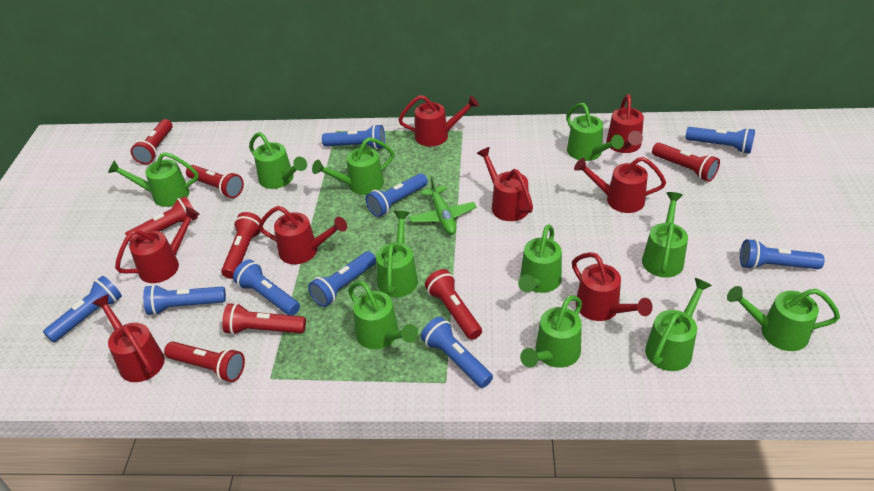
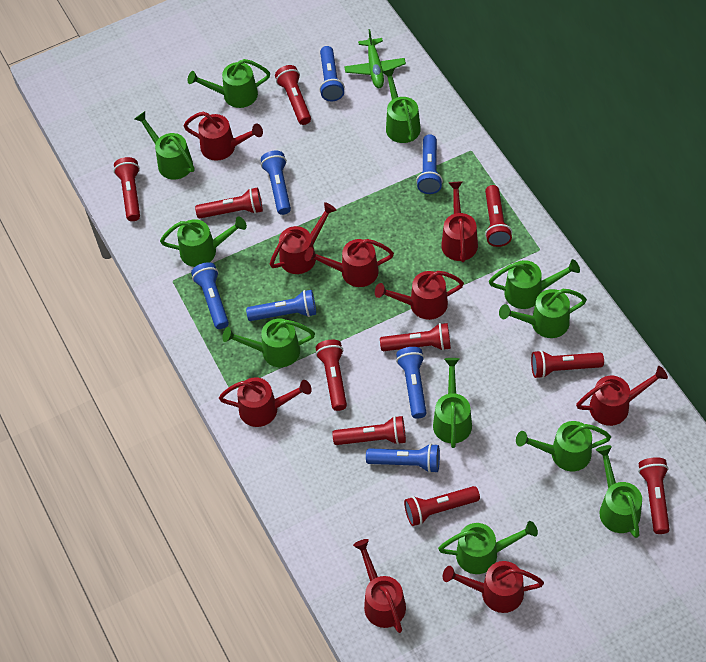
blue flashlight: 9 -> 7
red flashlight: 8 -> 10
red watering can: 8 -> 9

